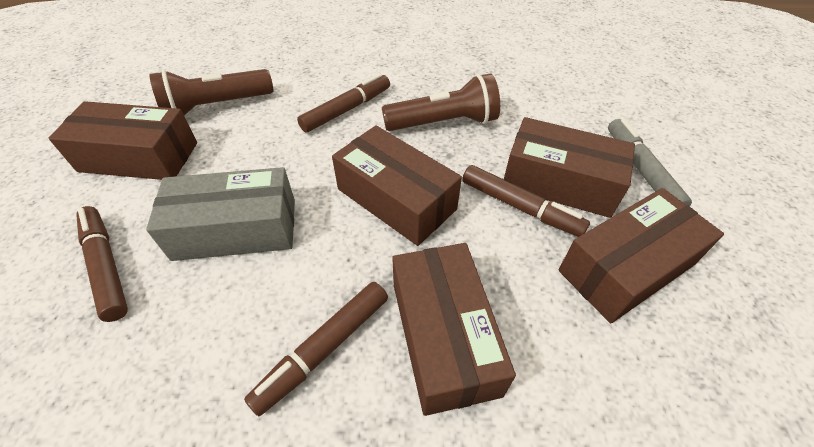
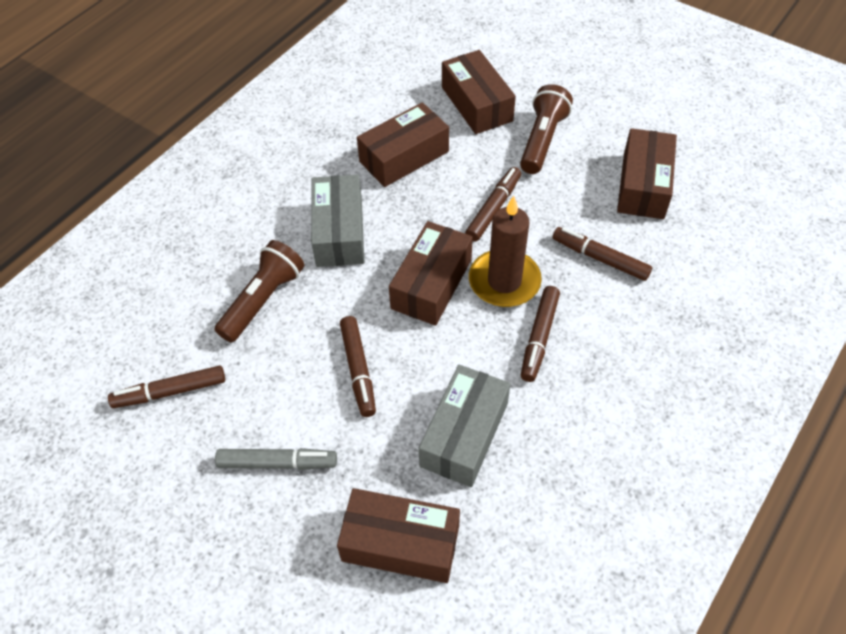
brown candle: 0 -> 1
brown marker: 4 -> 5
grey box: 1 -> 2

